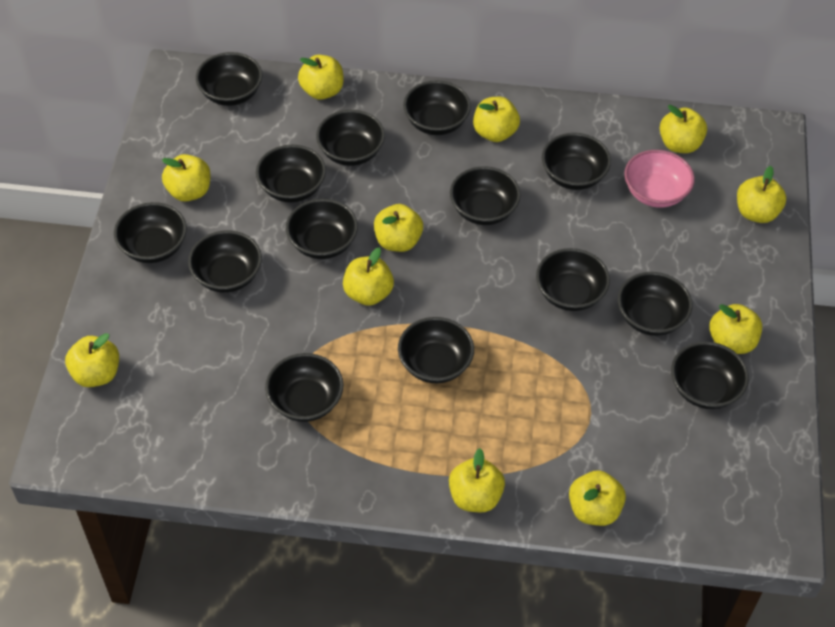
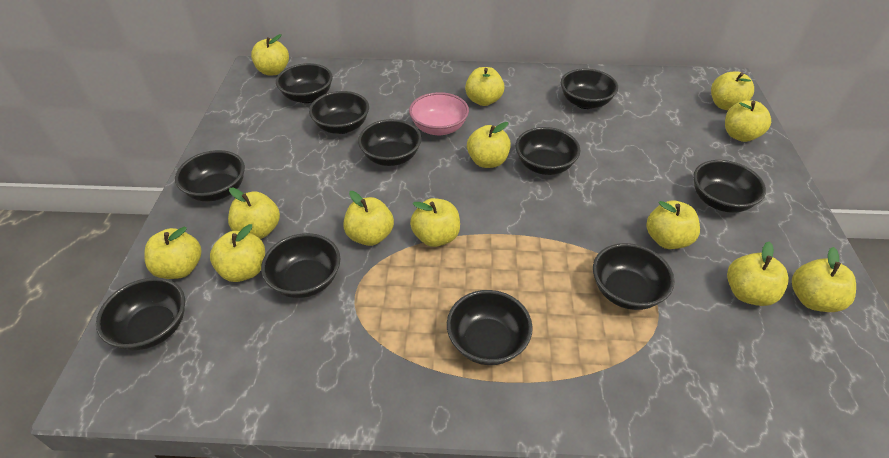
black bowl: 14 -> 11
yellow apple: 11 -> 13

